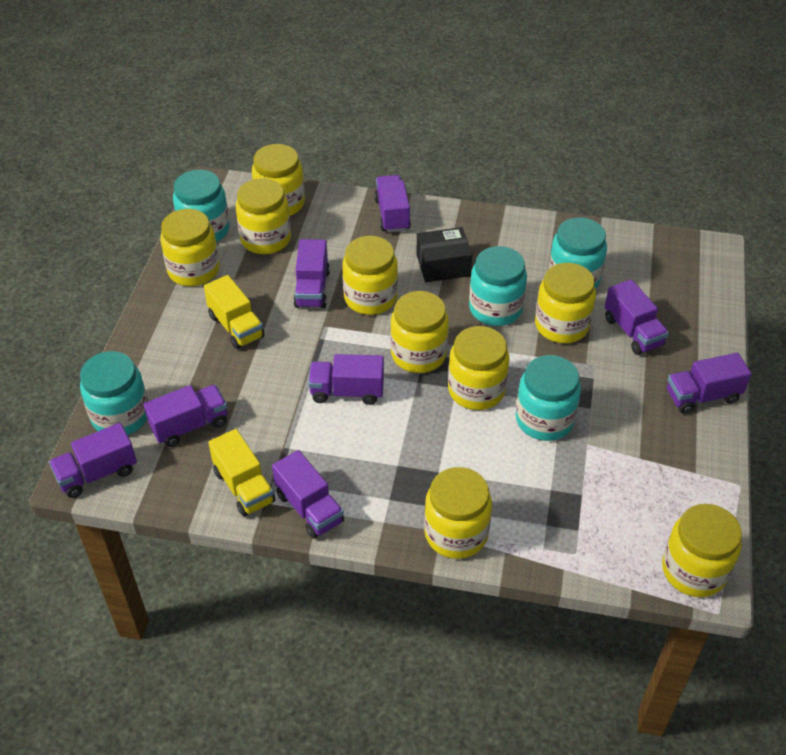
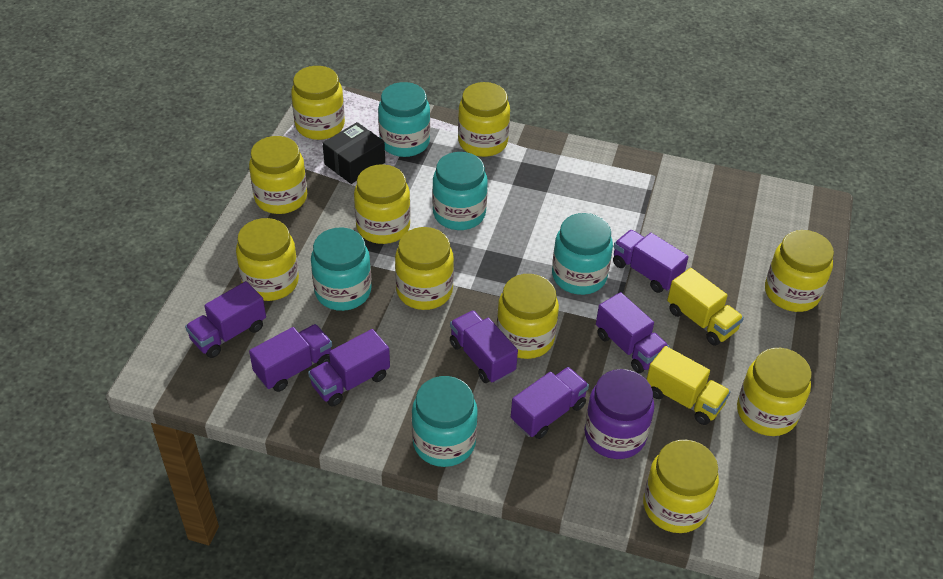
purple jar: 0 -> 1
purple truck: 8 -> 7
yellow jar: 9 -> 10

